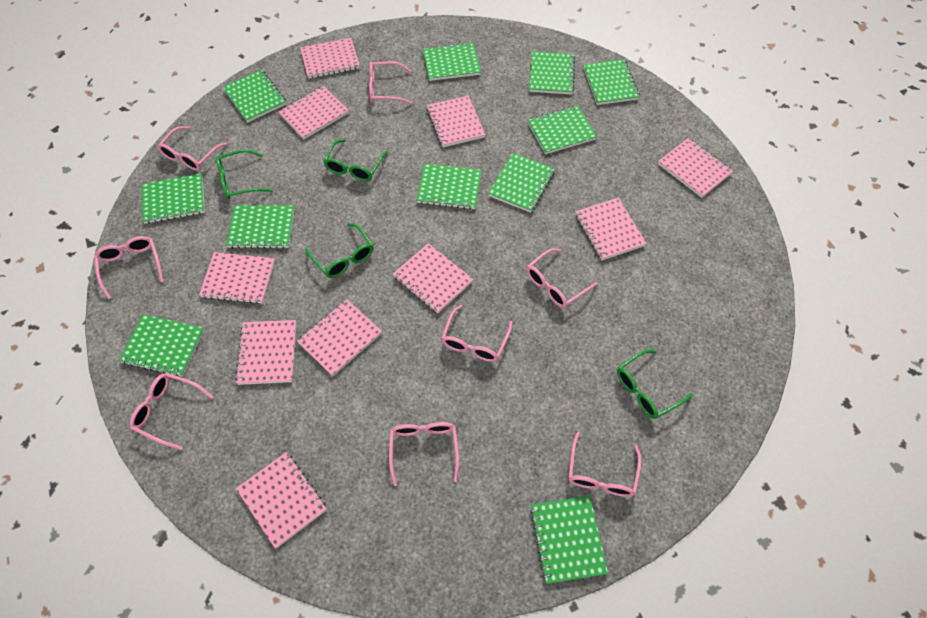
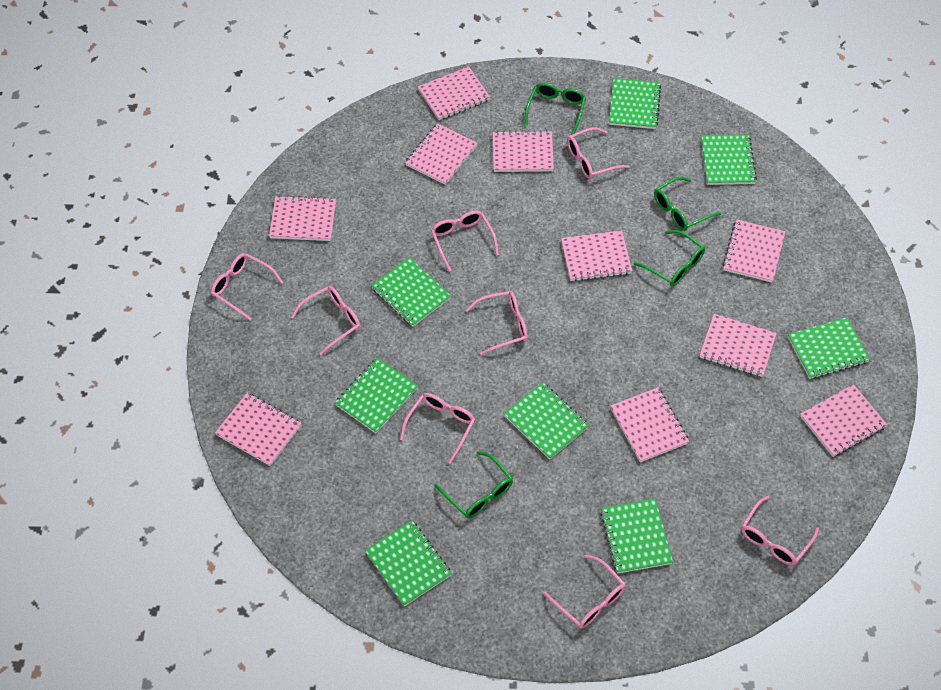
green notebook: 11 -> 8

